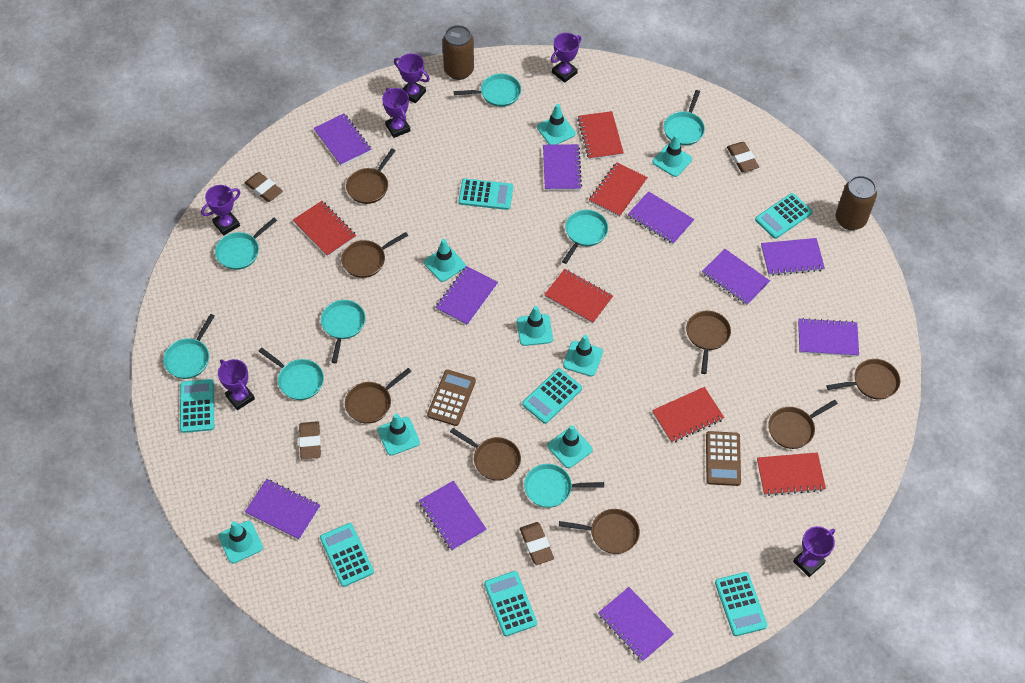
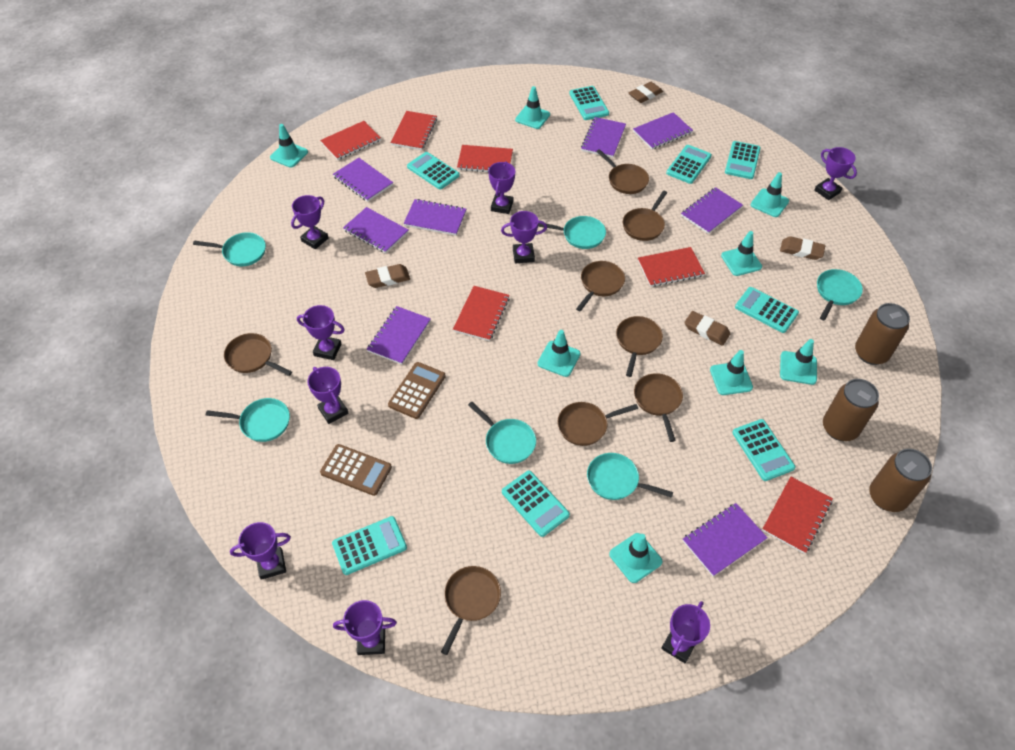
brown can: 2 -> 3
purple notebook: 10 -> 8
purple trophy: 6 -> 9
turquoise calculator: 7 -> 8
turquoise pan: 8 -> 6

